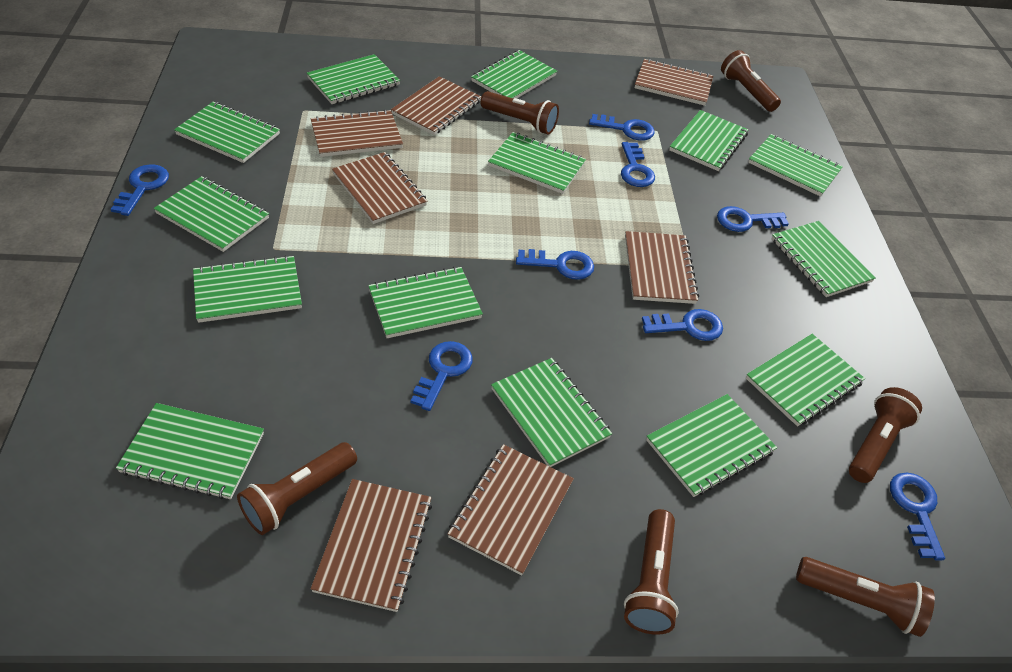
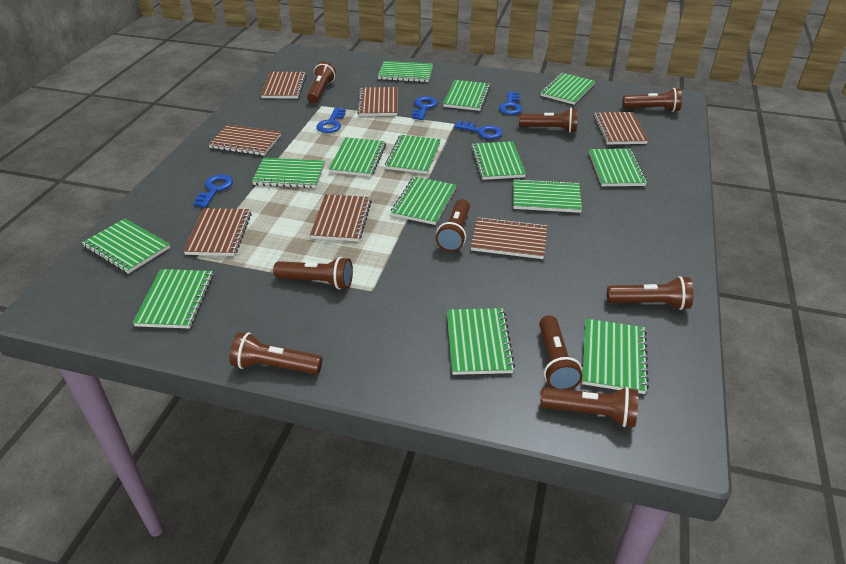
blue key: 8 -> 5
brown flashlight: 6 -> 9

